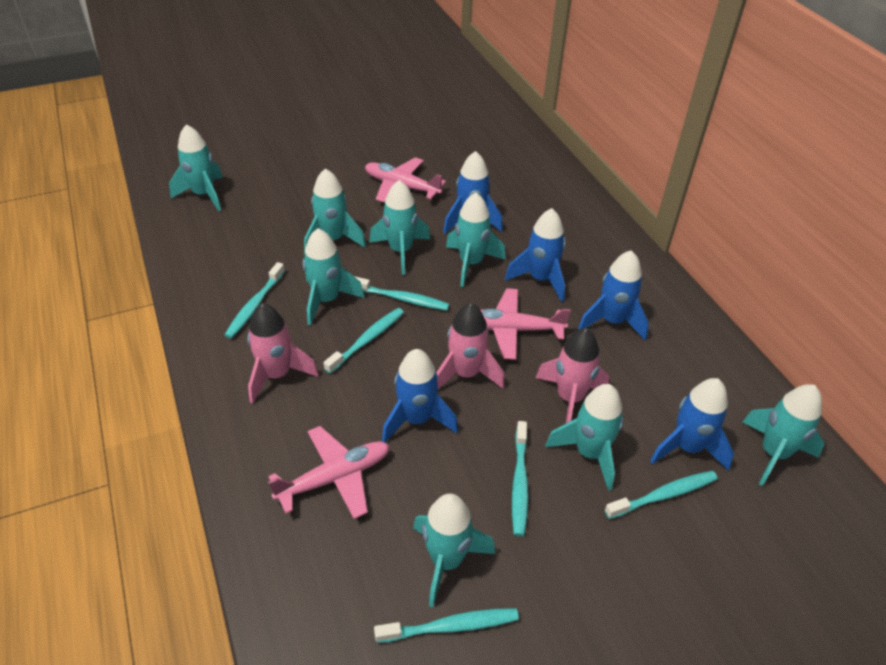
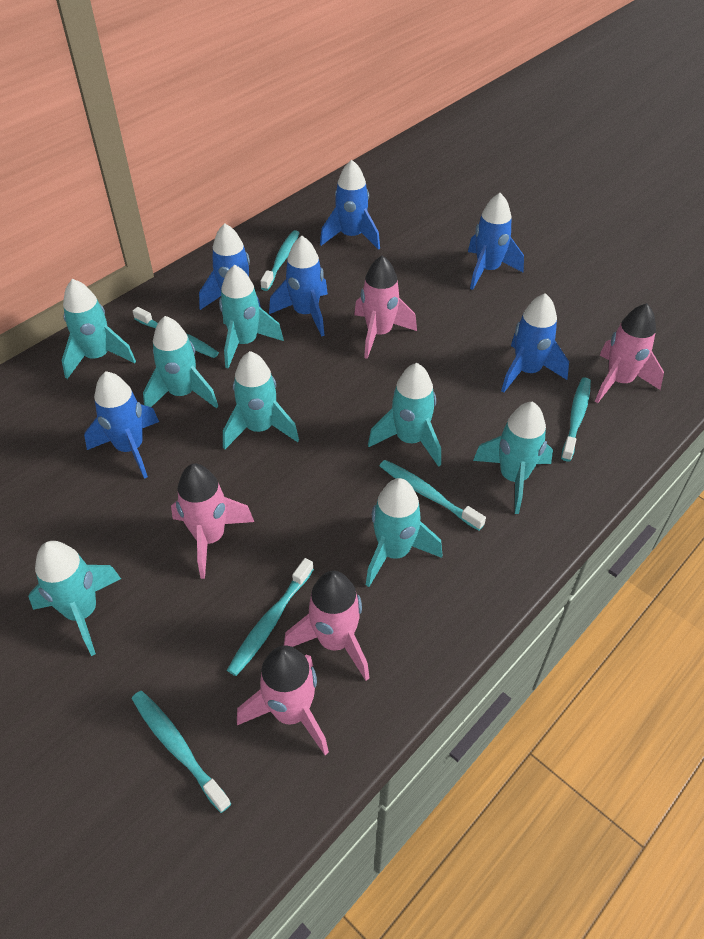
blue rocket: 5 -> 6
pink plane: 3 -> 0
pink rocket: 3 -> 5

